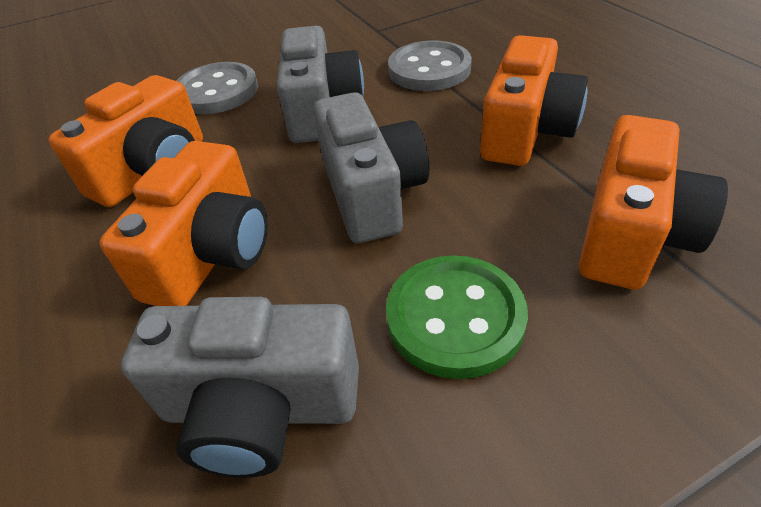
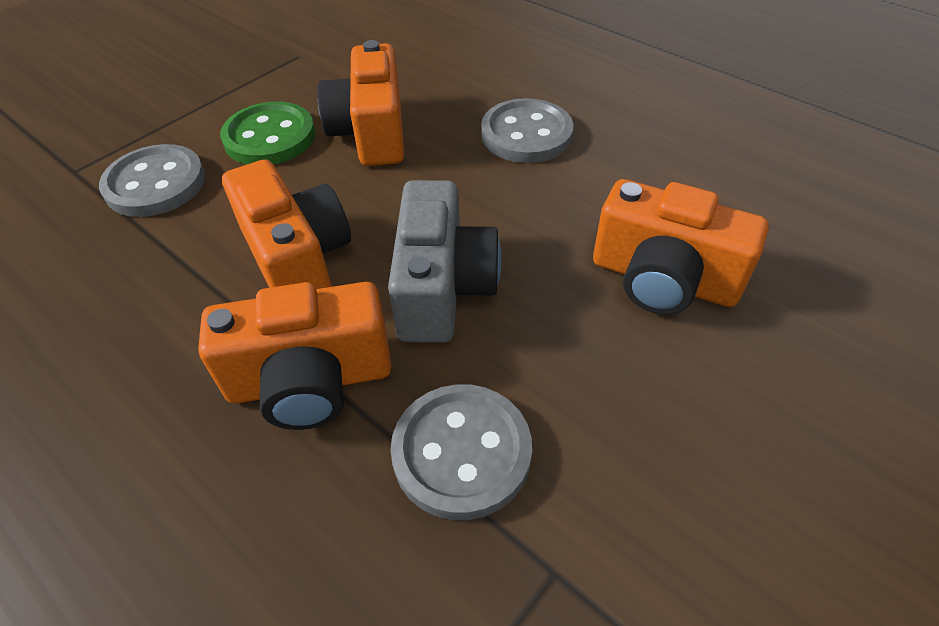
grey button: 2 -> 3
grey camera: 3 -> 1

